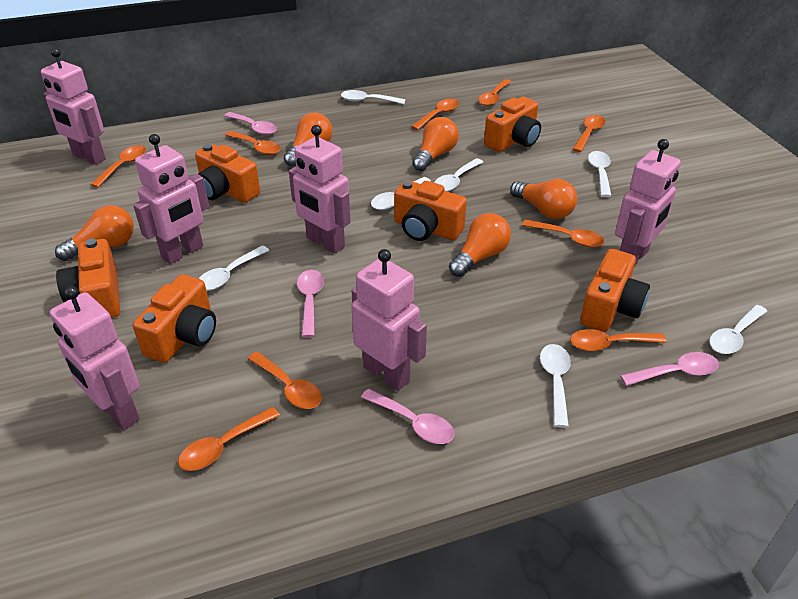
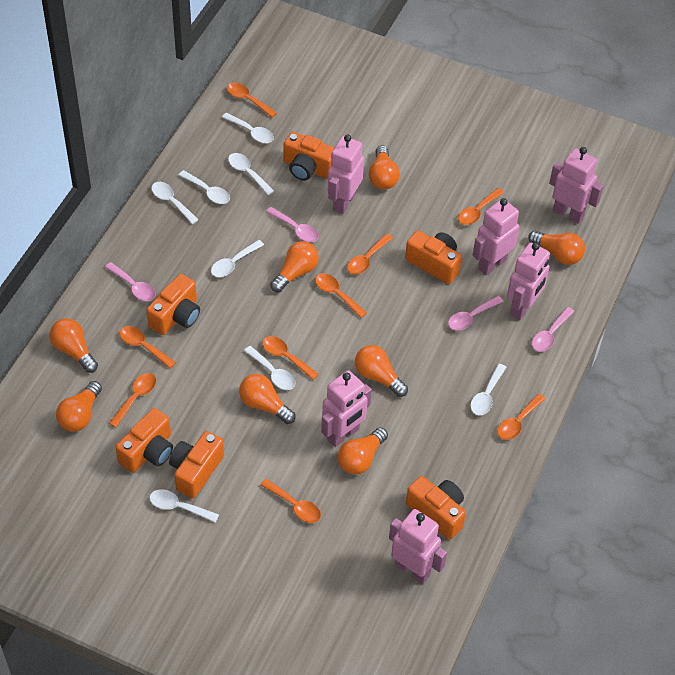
orange light bulb: 5 -> 8
white spoon: 7 -> 8

